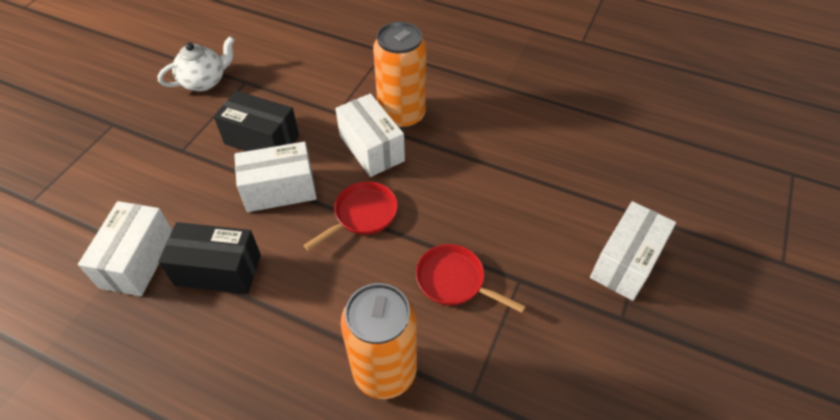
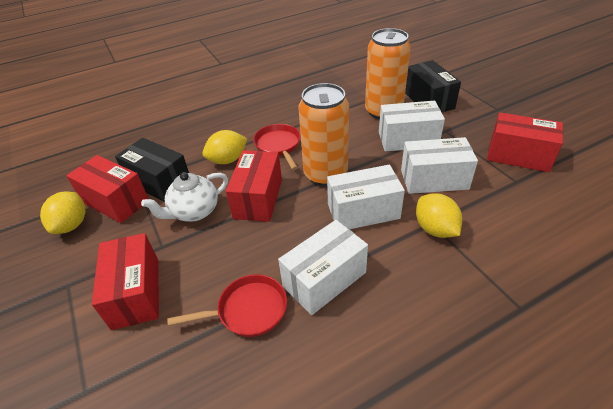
red box: 0 -> 4
yellow lemon: 0 -> 3

